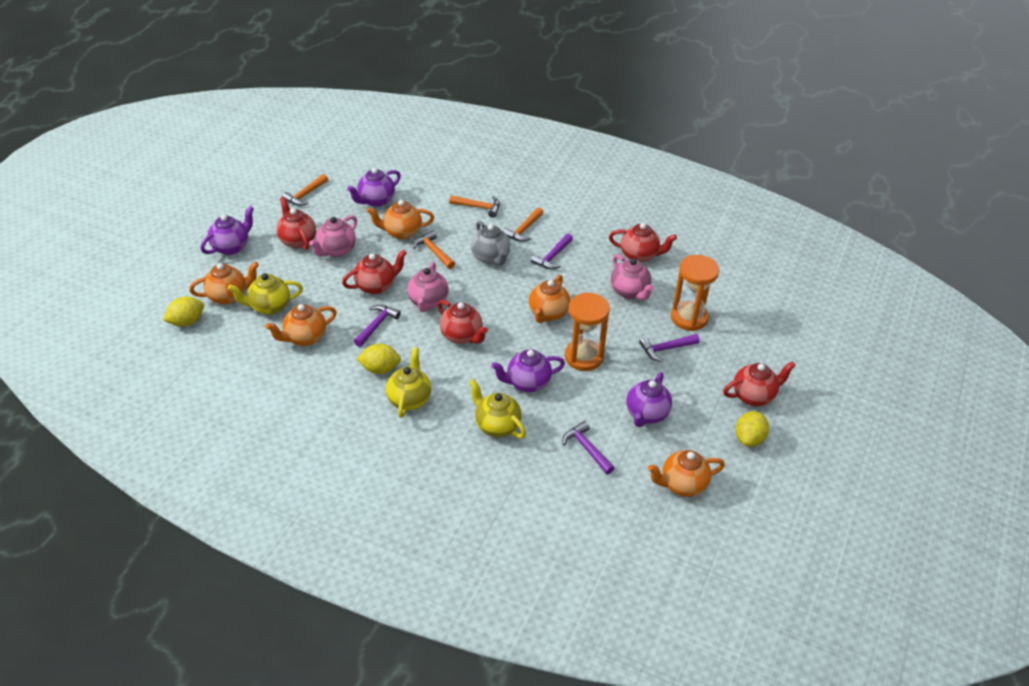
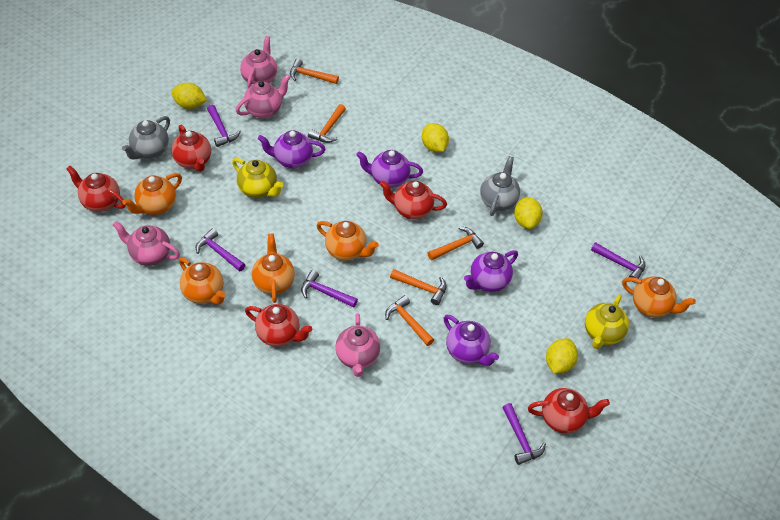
grey teapot: 1 -> 2
orange hammer: 4 -> 5
orange hourglass: 2 -> 0
pink teapot: 3 -> 4
purple hammer: 4 -> 5
yellow lemon: 3 -> 4
yellow teapot: 3 -> 2

